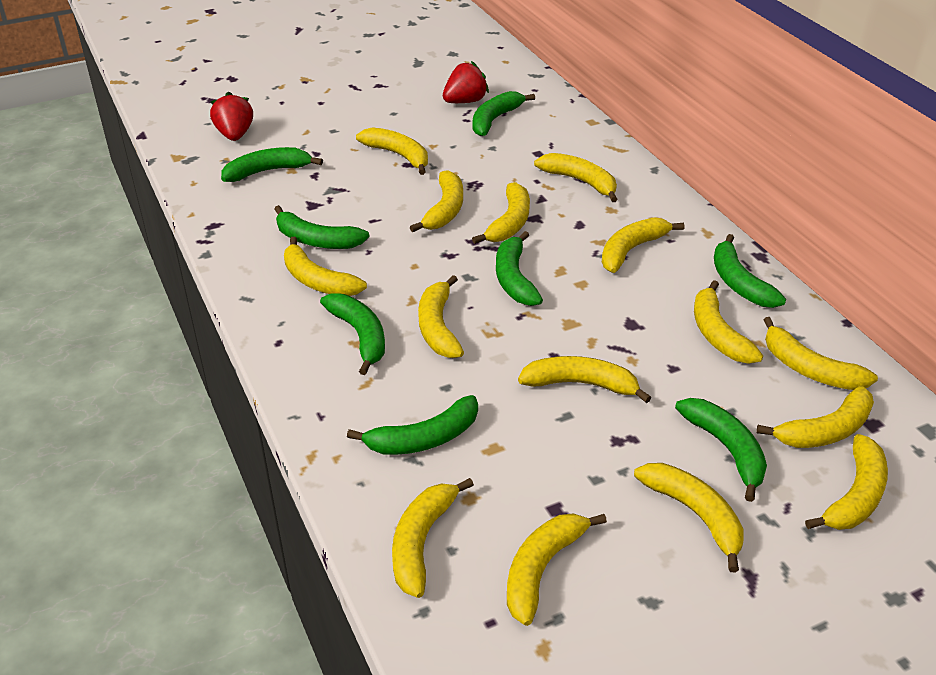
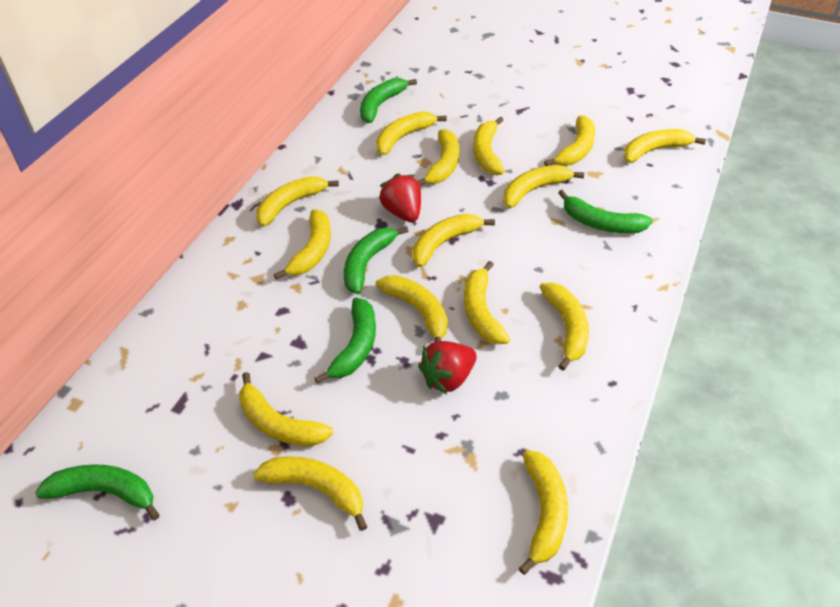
green banana: 8 -> 5

